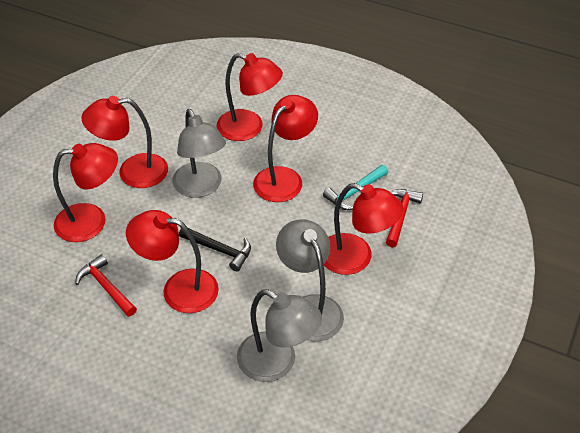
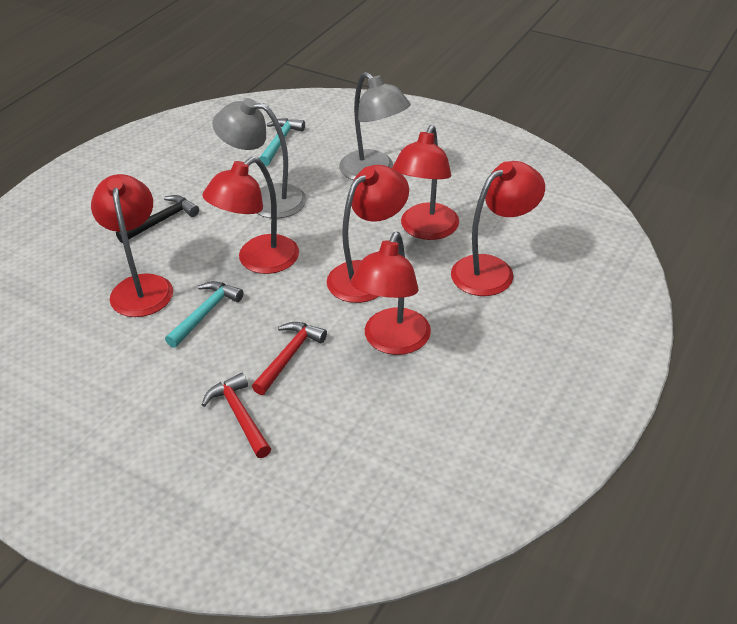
grey lamp: 3 -> 2
turquoise hammer: 1 -> 2

